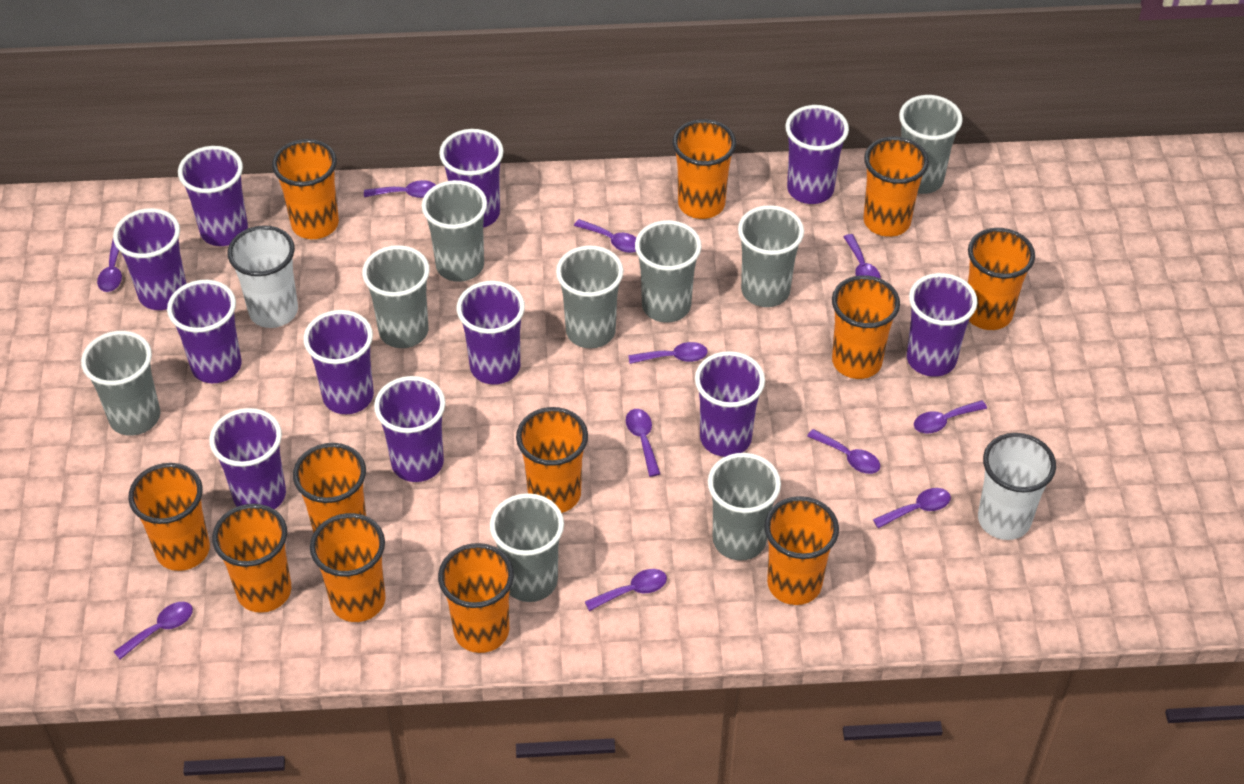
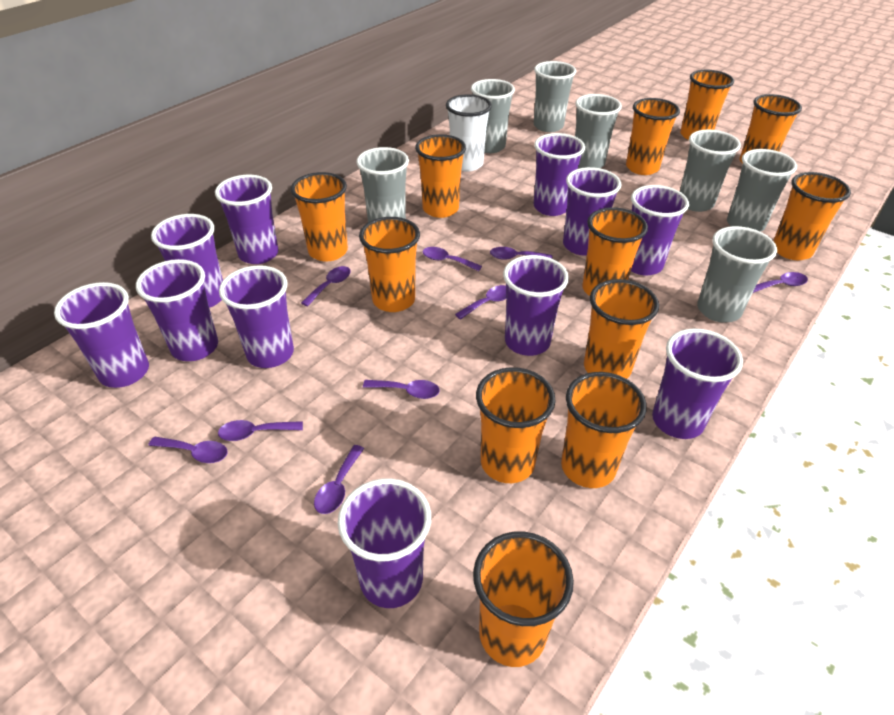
grey cup: 9 -> 7
purple spoon: 11 -> 9
white cup: 2 -> 1

